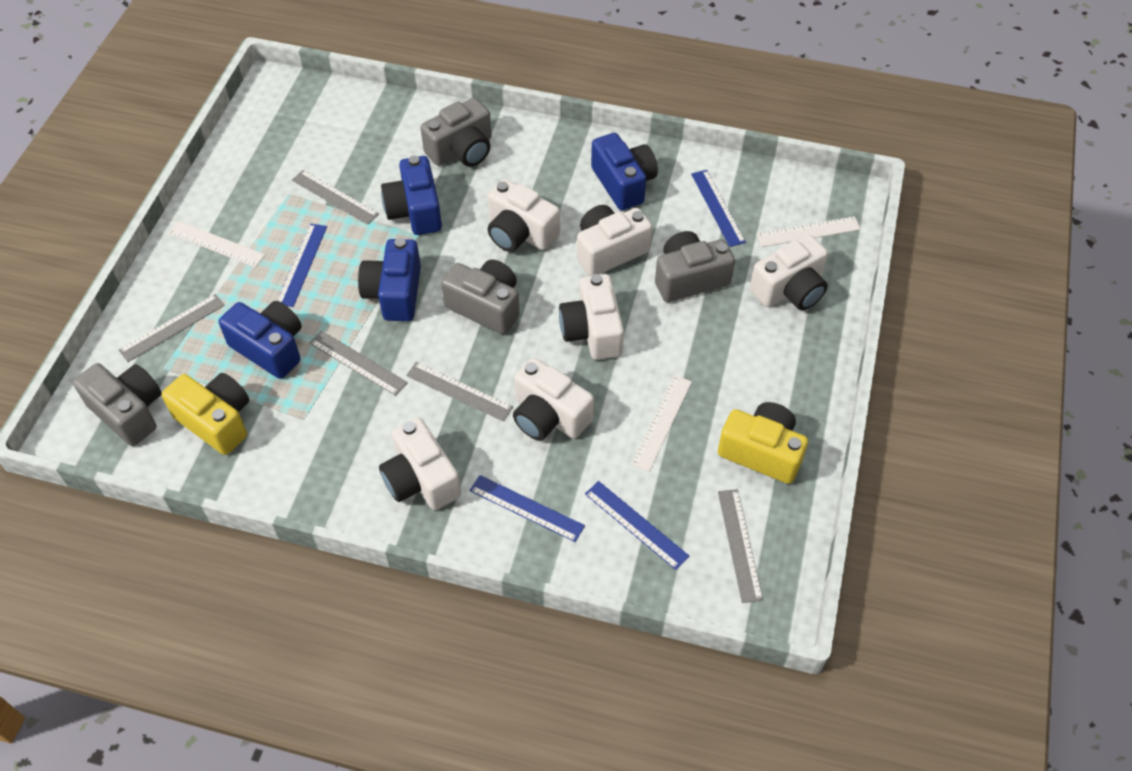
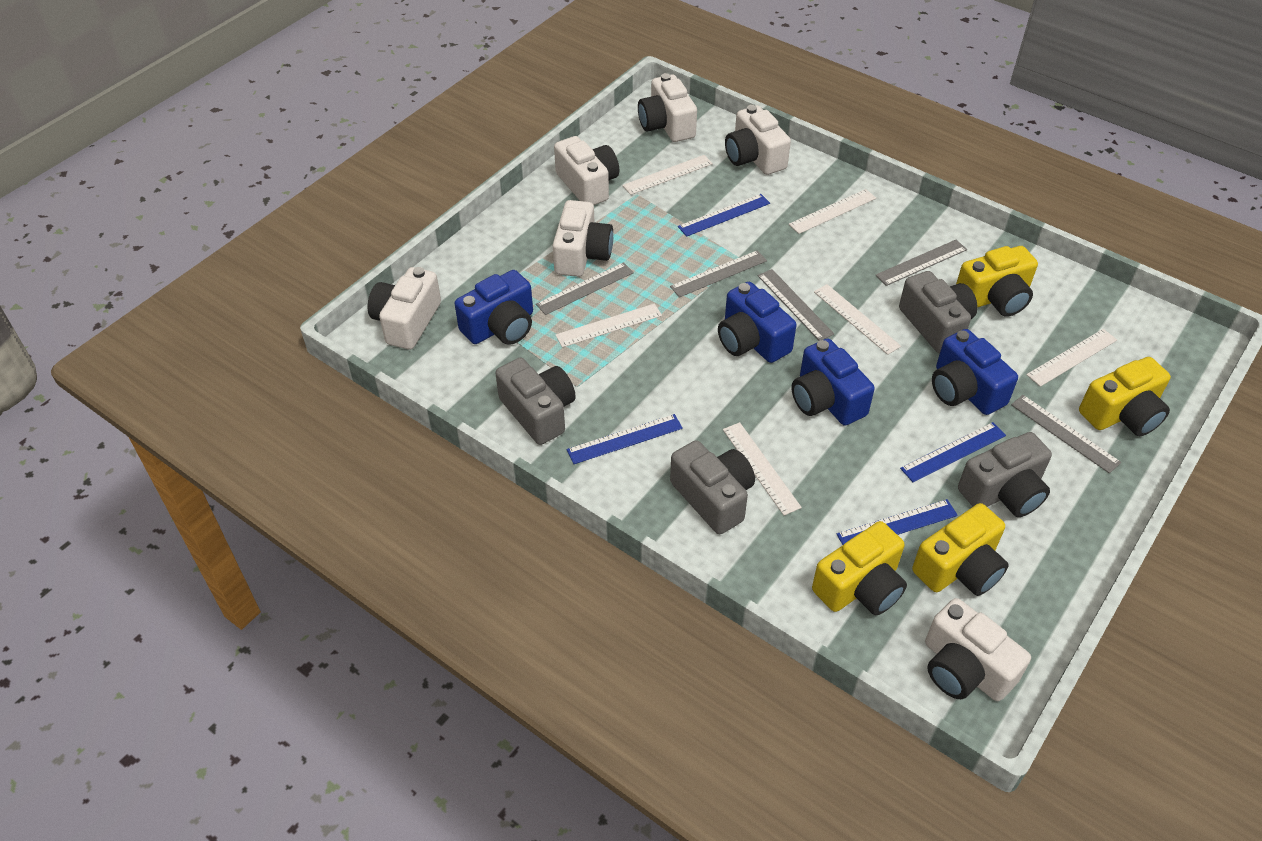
white ruler: 3 -> 6
yellow camera: 2 -> 4

